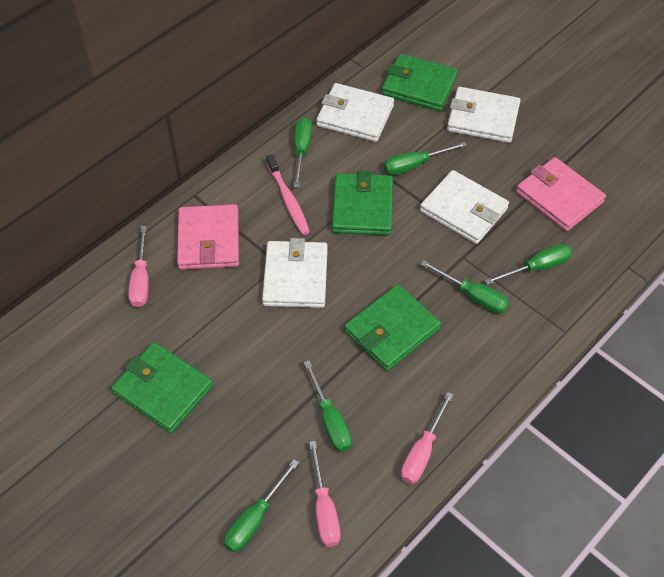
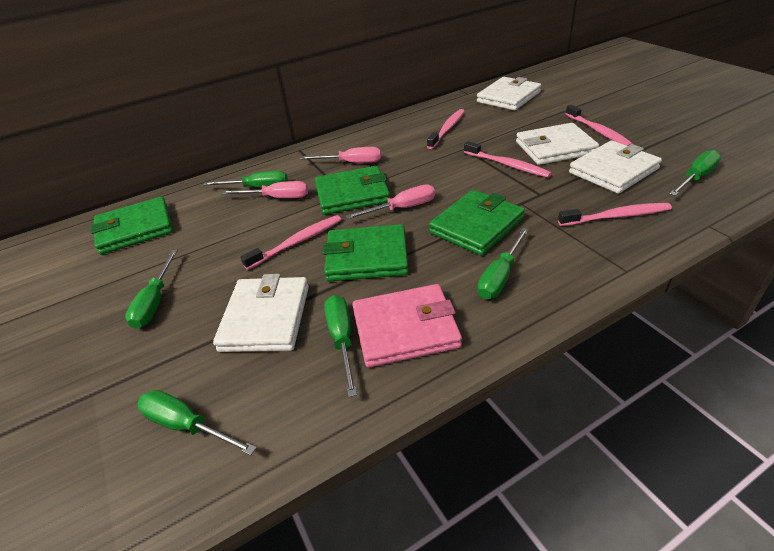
pink toothbrush: 1 -> 5
pink wallet: 2 -> 1

